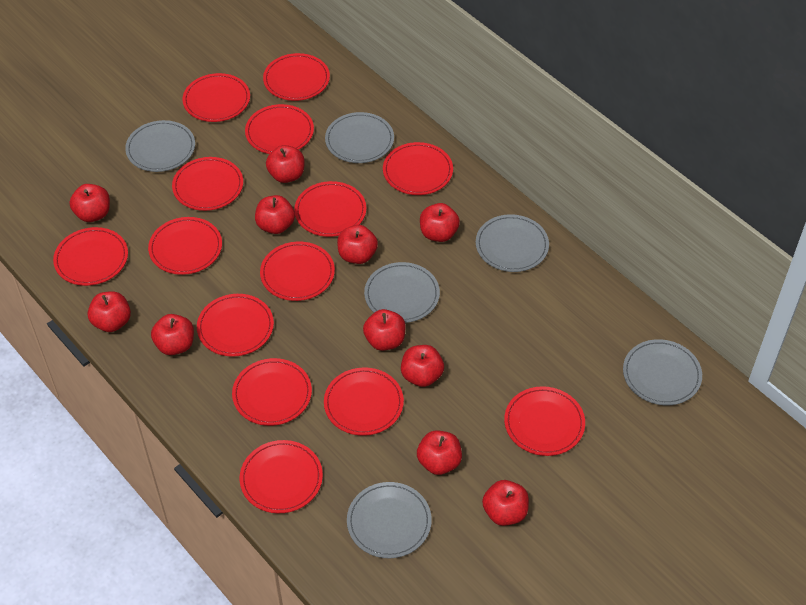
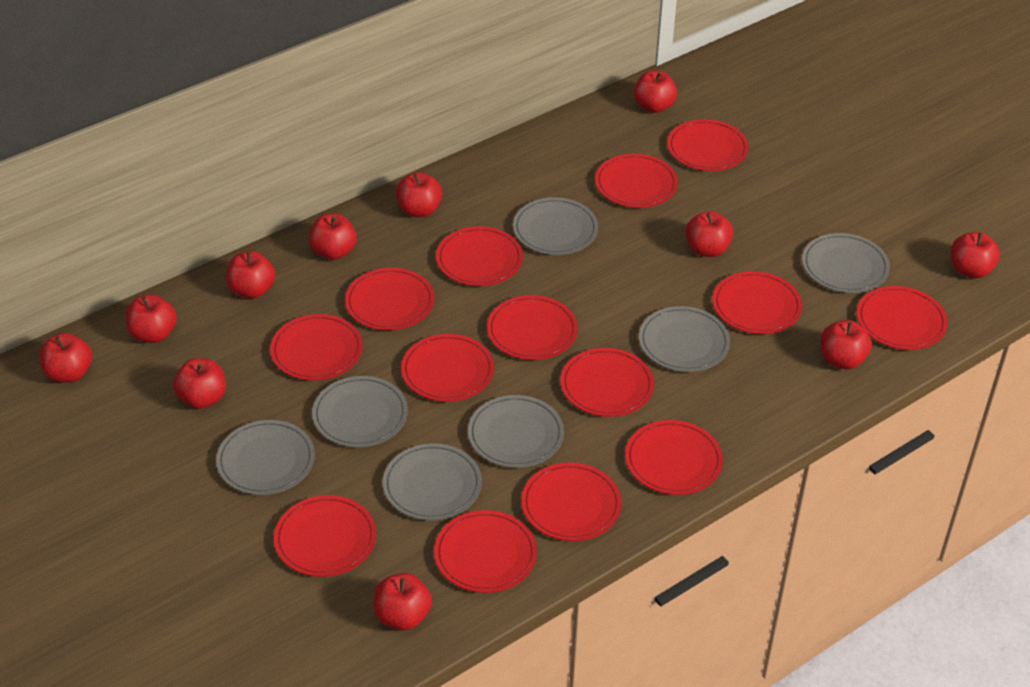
grey plate: 6 -> 7

